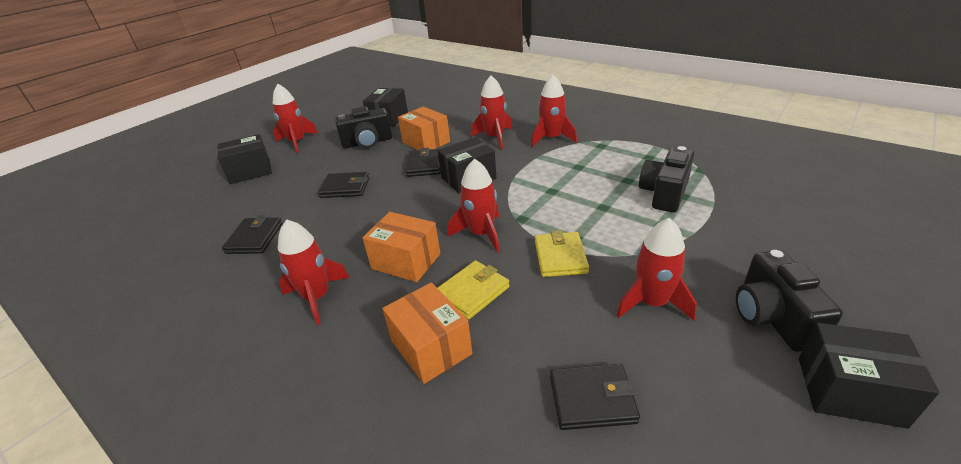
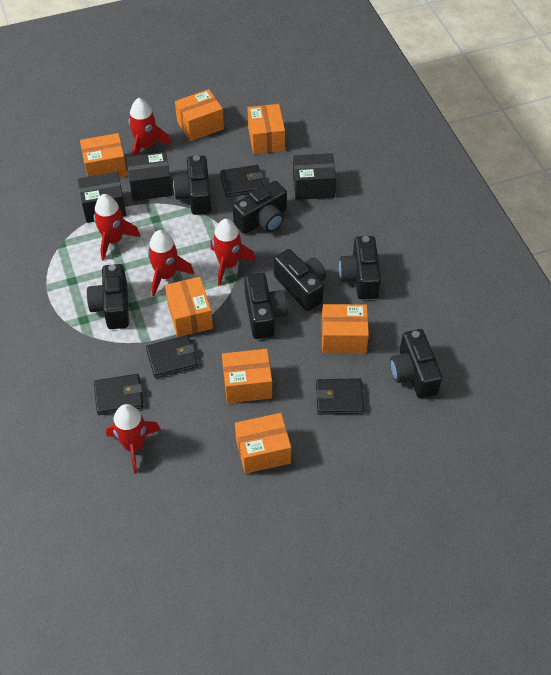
black box: 4 -> 3
black camera: 3 -> 7
orange box: 3 -> 7
red rocket: 6 -> 5
yellow wallet: 2 -> 0

